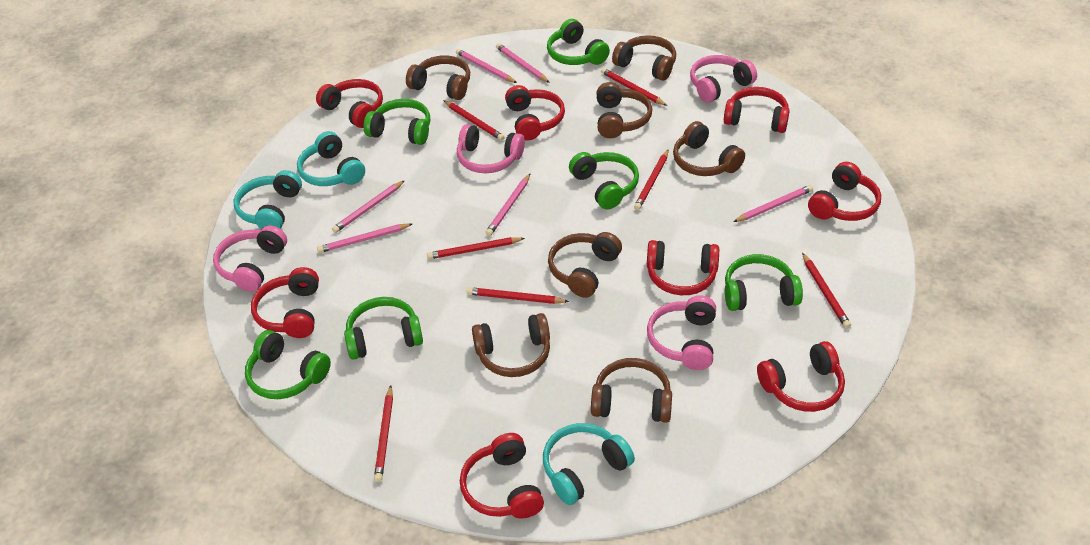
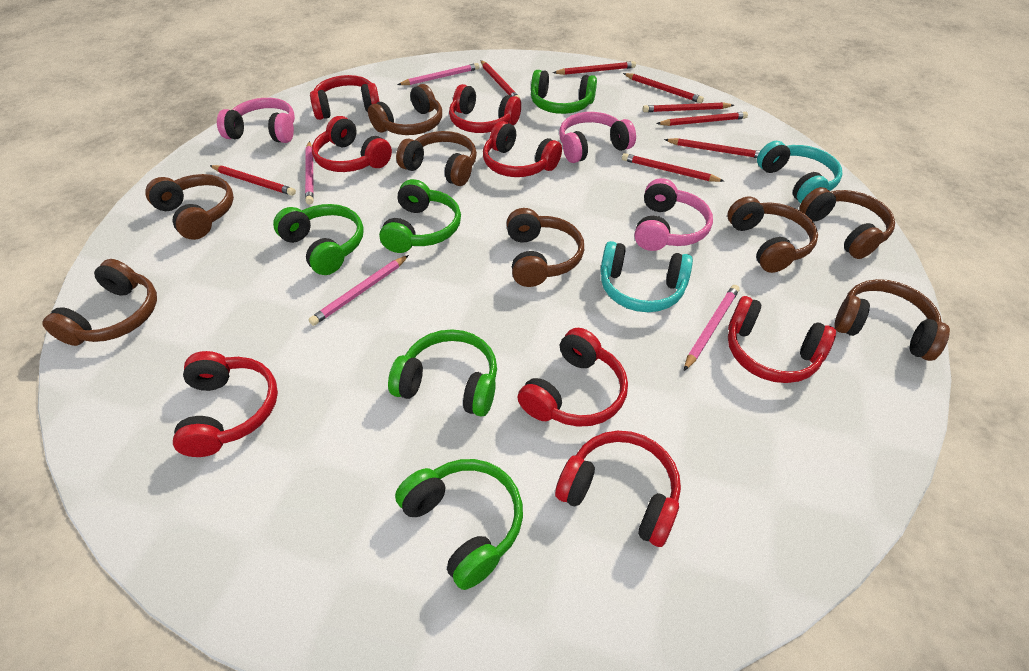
brown headphones: 7 -> 8
green headphones: 6 -> 5
pink headphones: 4 -> 3
pink pencil: 6 -> 4
red pencil: 7 -> 8
turquoise headphones: 3 -> 2

